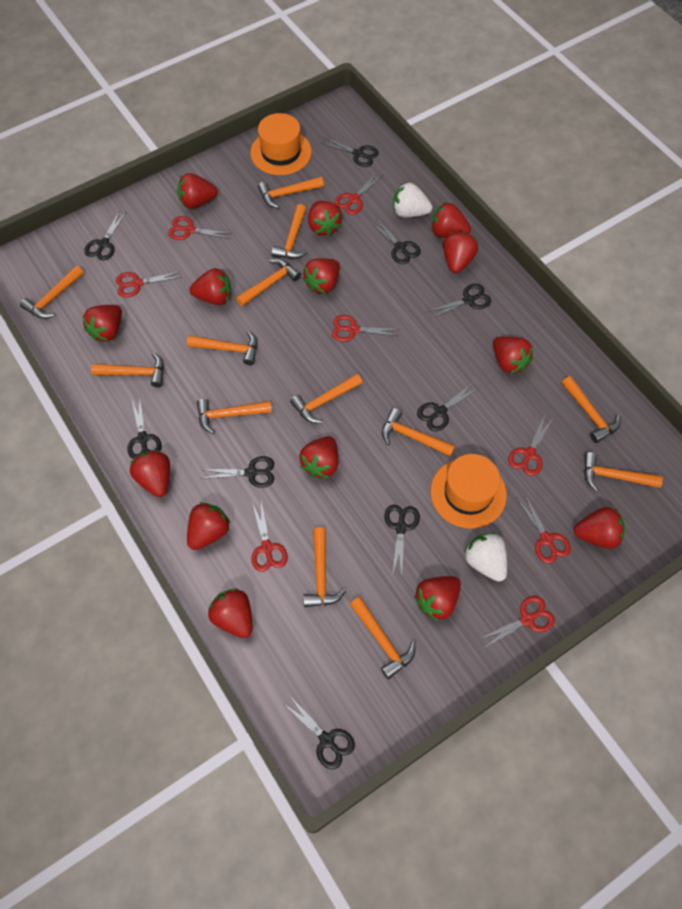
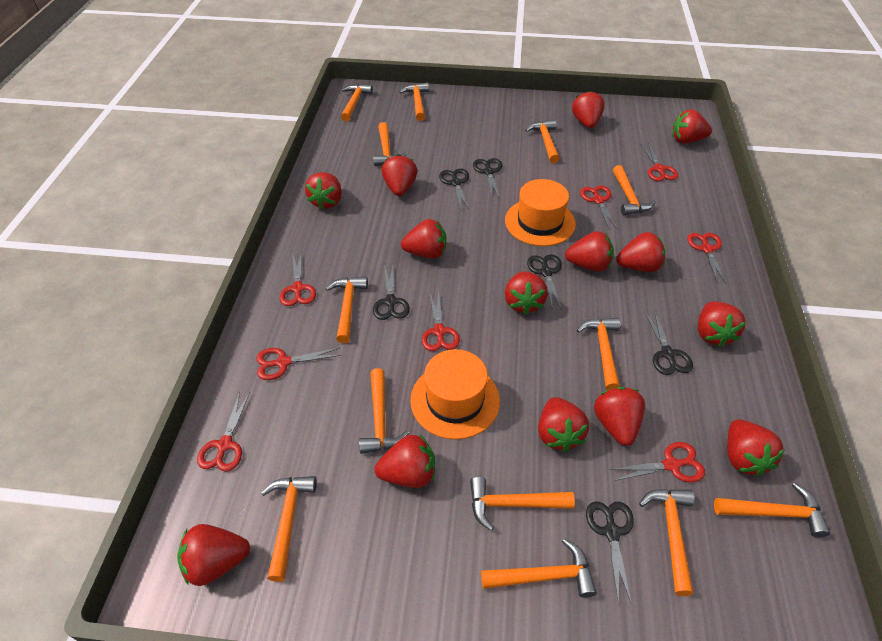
black scissors: 9 -> 6
white strawberry: 2 -> 0

